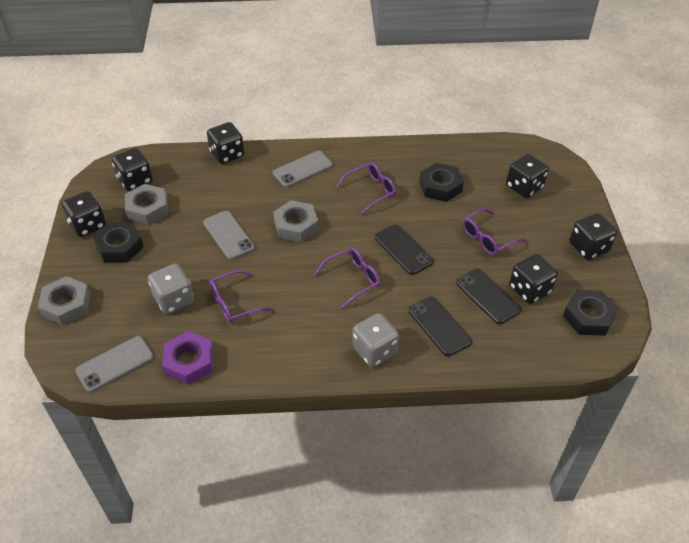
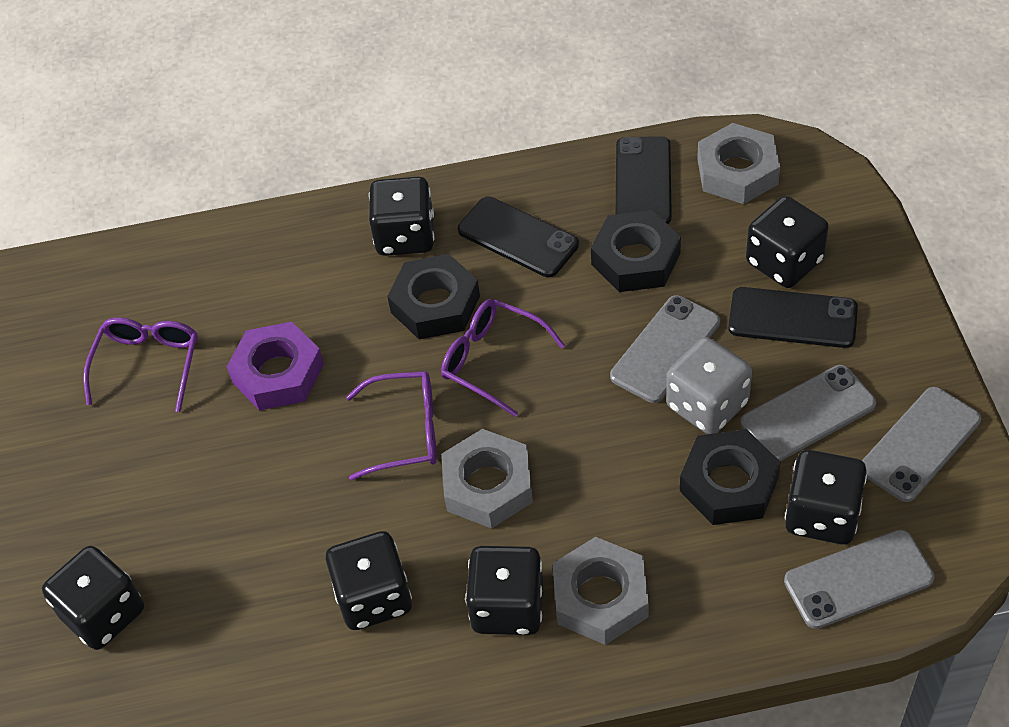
grey dice: 2 -> 1
grey phone: 3 -> 4
purple glasses: 4 -> 3

